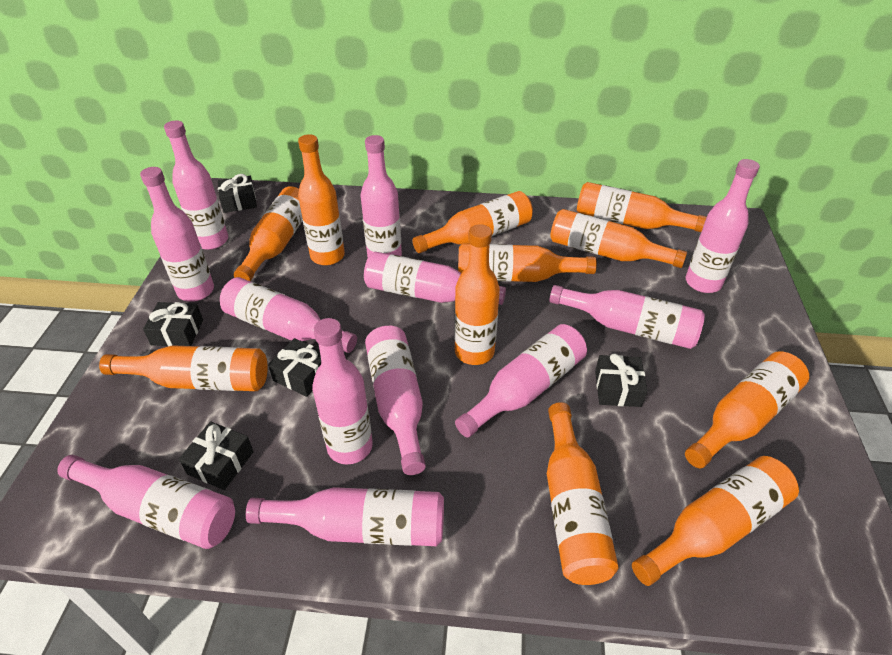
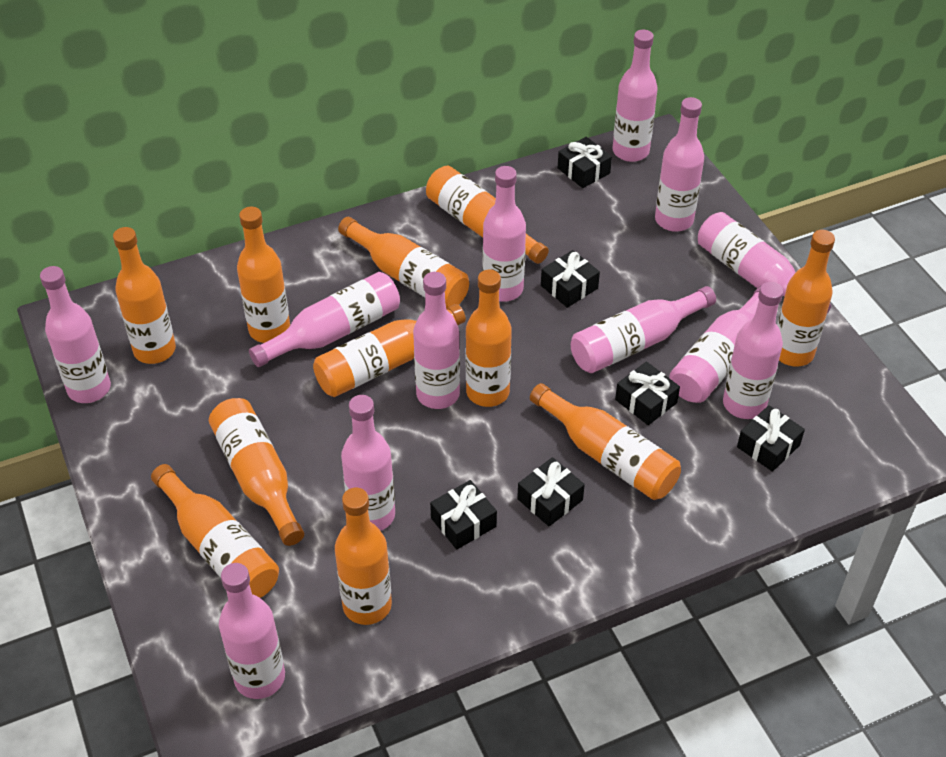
black gift: 5 -> 6

